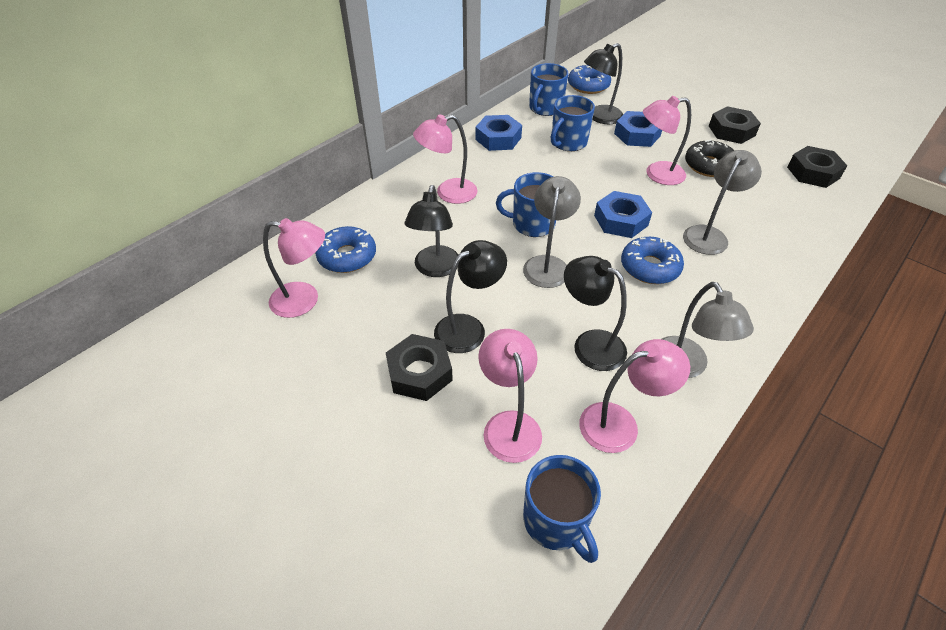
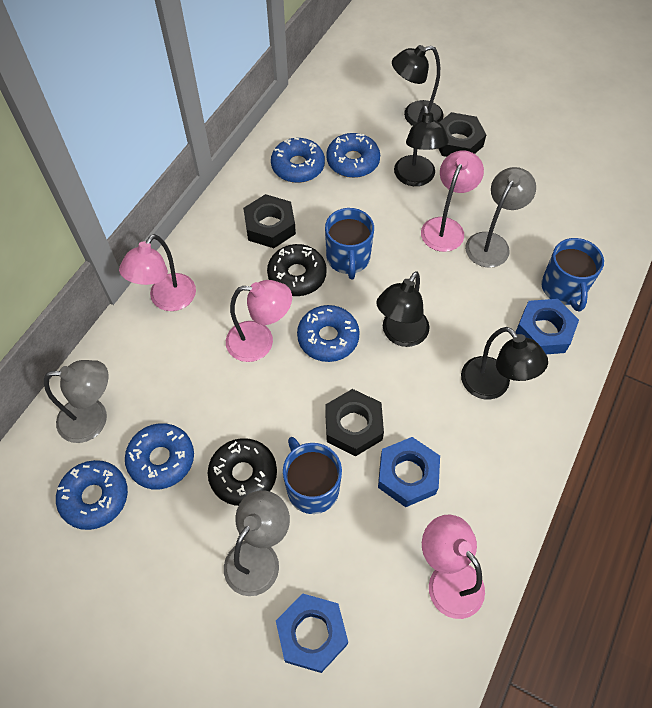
black donut: 1 -> 2
blue donut: 3 -> 5
blue mug: 4 -> 3
pink lamp: 5 -> 4

